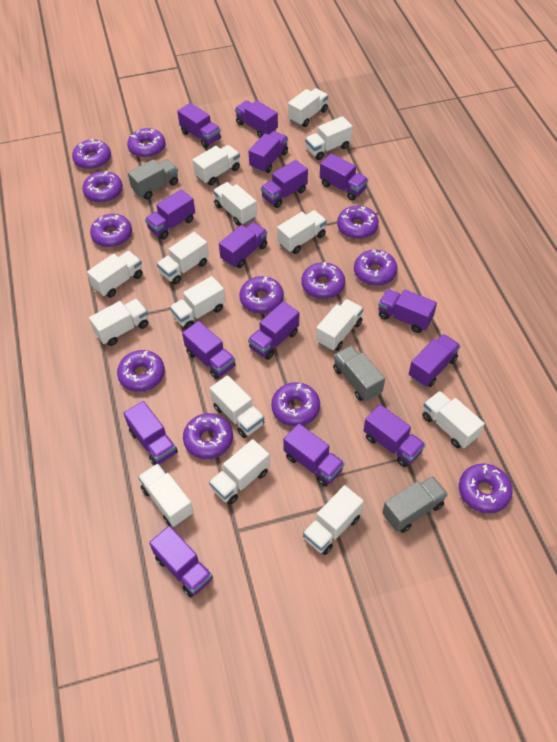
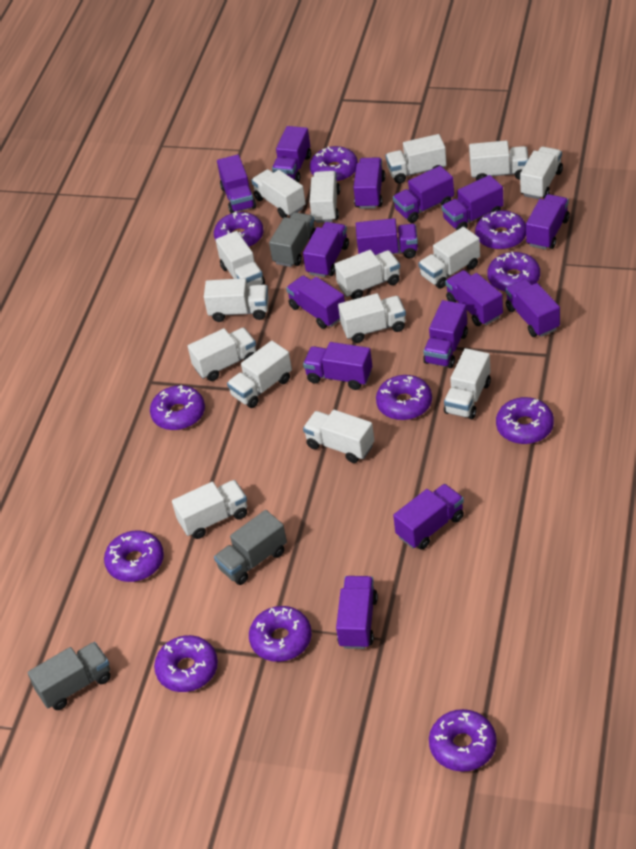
purple donut: 12 -> 11

